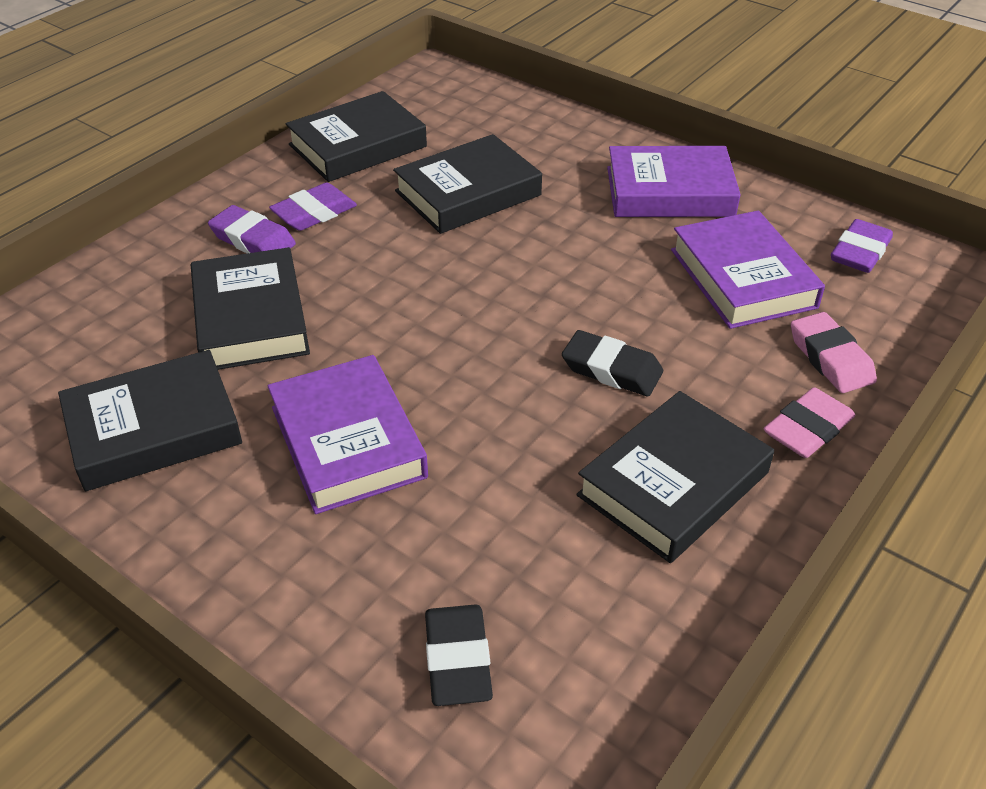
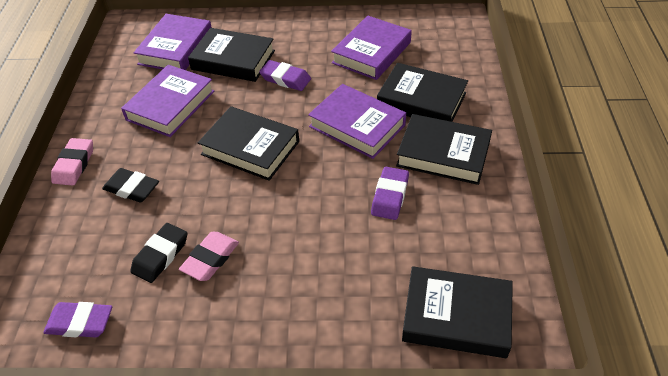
purple book: 3 -> 4

